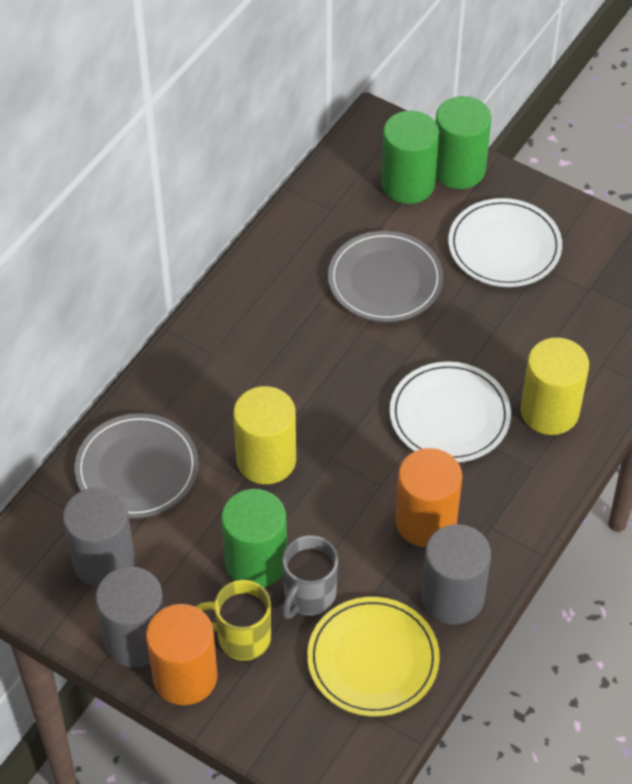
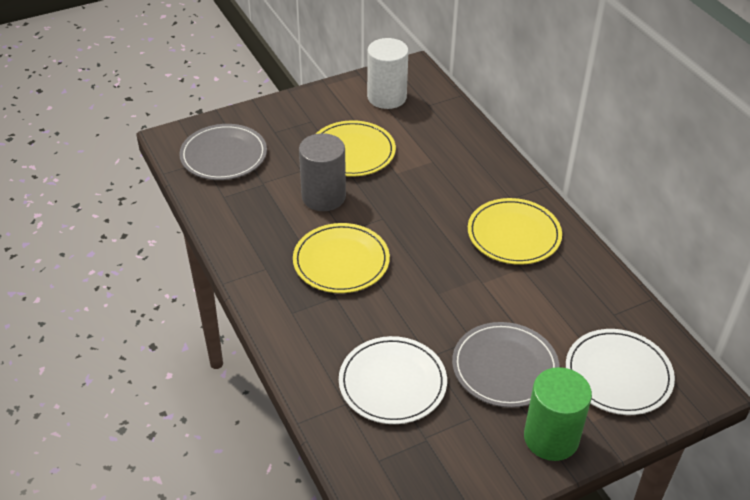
green cylinder: 3 -> 1
grey cylinder: 3 -> 1
grey mug: 1 -> 0
orange cylinder: 2 -> 0
white cylinder: 0 -> 1
yellow cylinder: 2 -> 0
yellow mug: 1 -> 0
yellow plate: 1 -> 3

